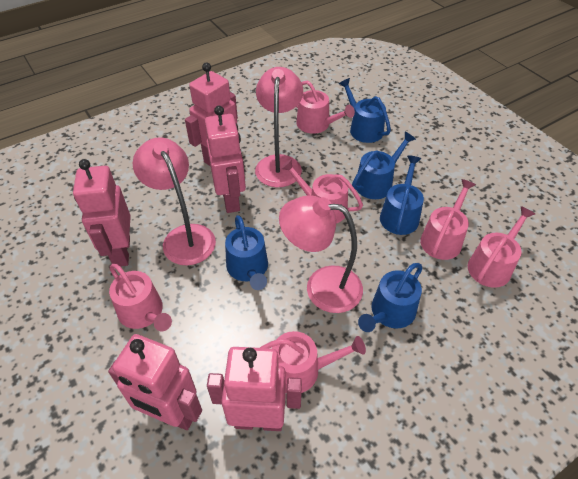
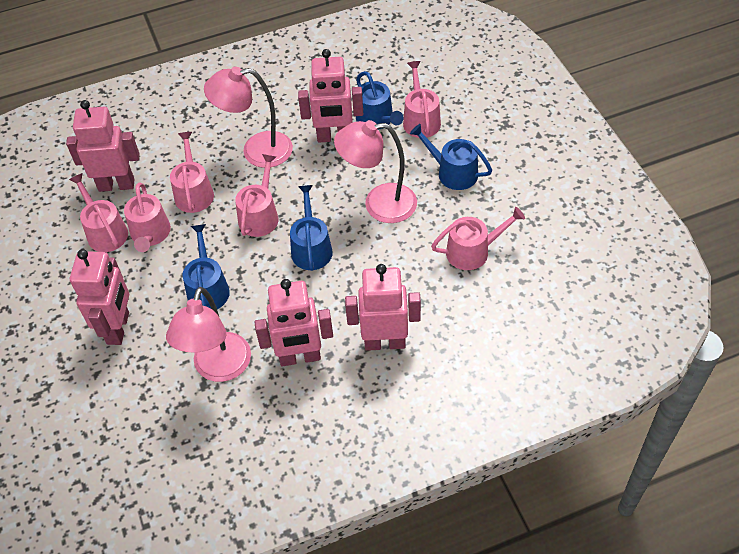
blue watering can: 5 -> 4

